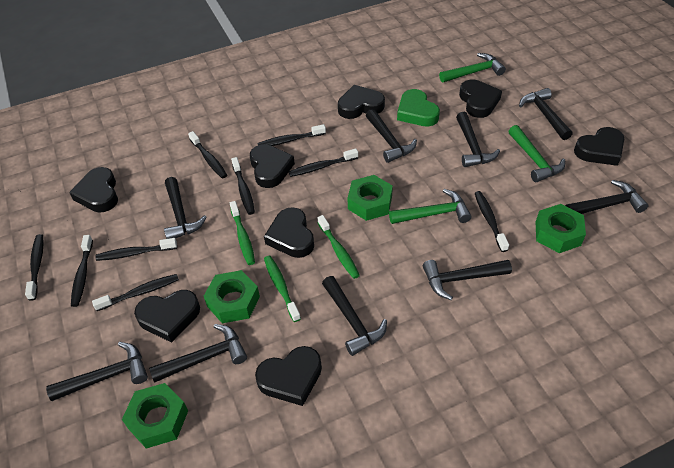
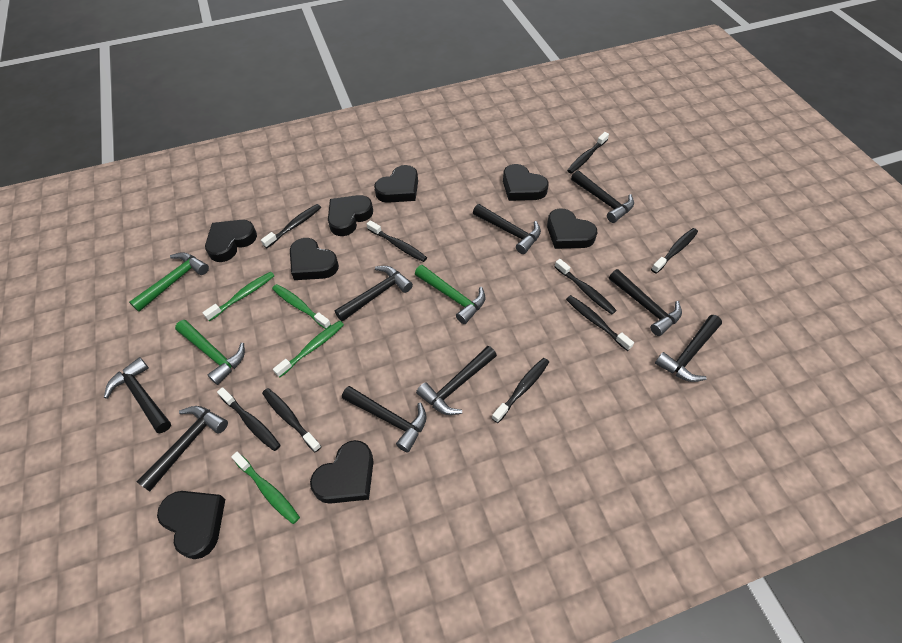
green heart: 1 -> 0
green nut: 4 -> 0
green toothbrush: 3 -> 4

